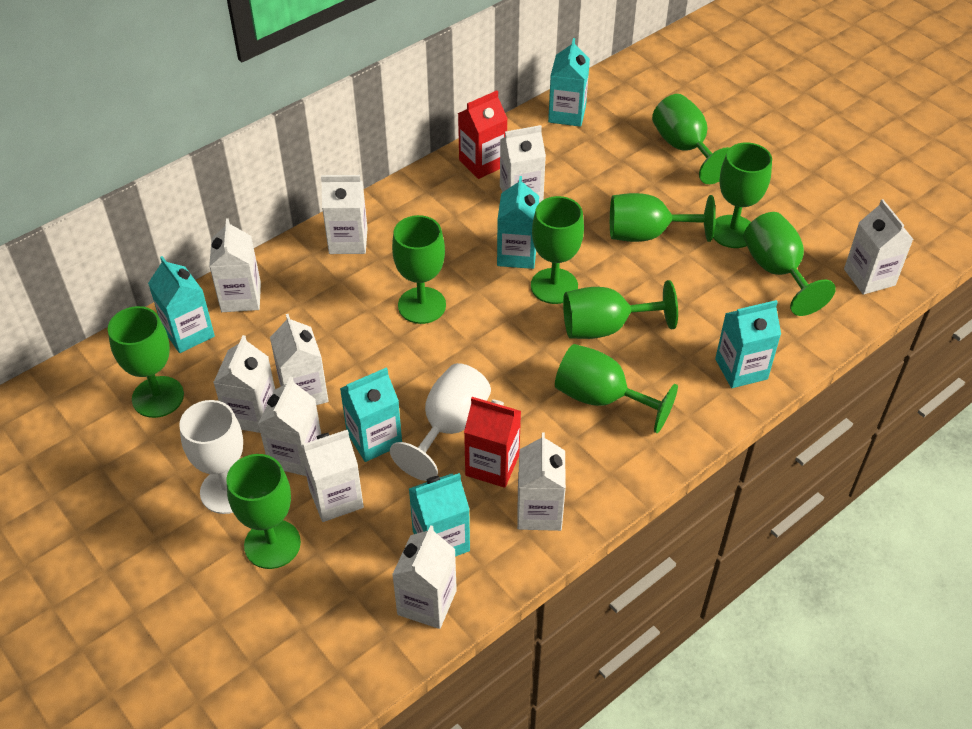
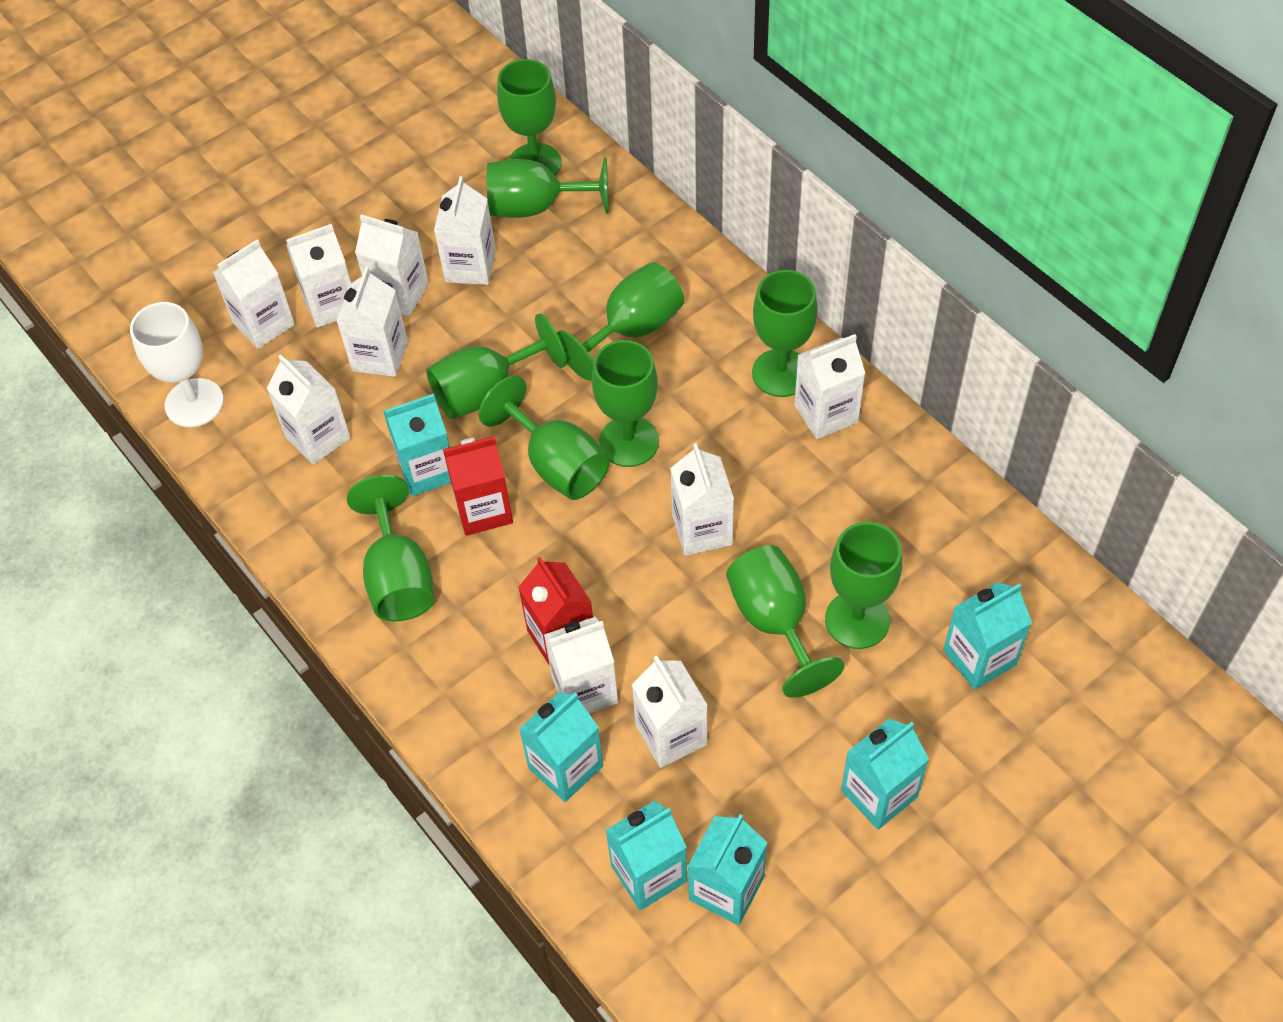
white goblet: 2 -> 1

